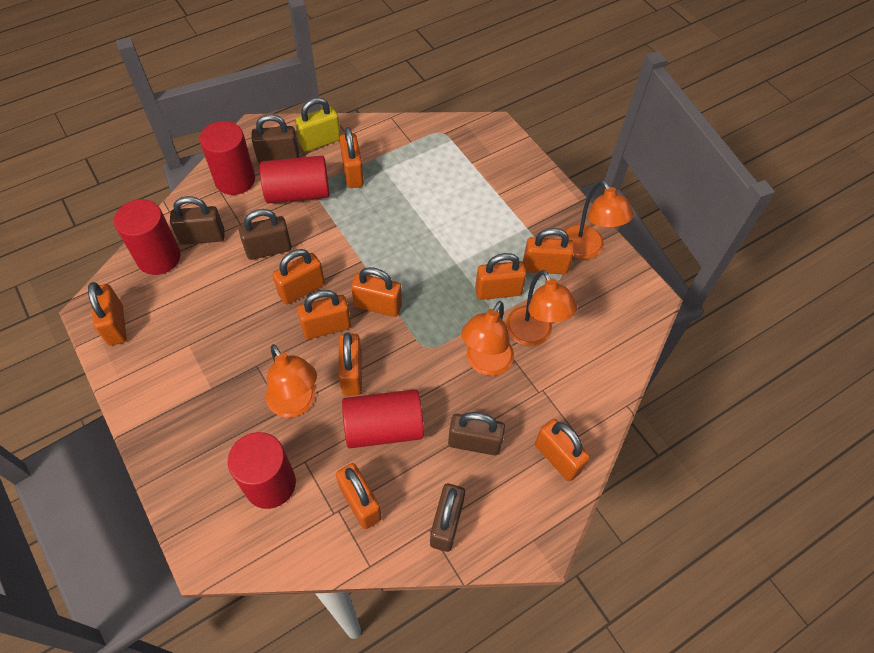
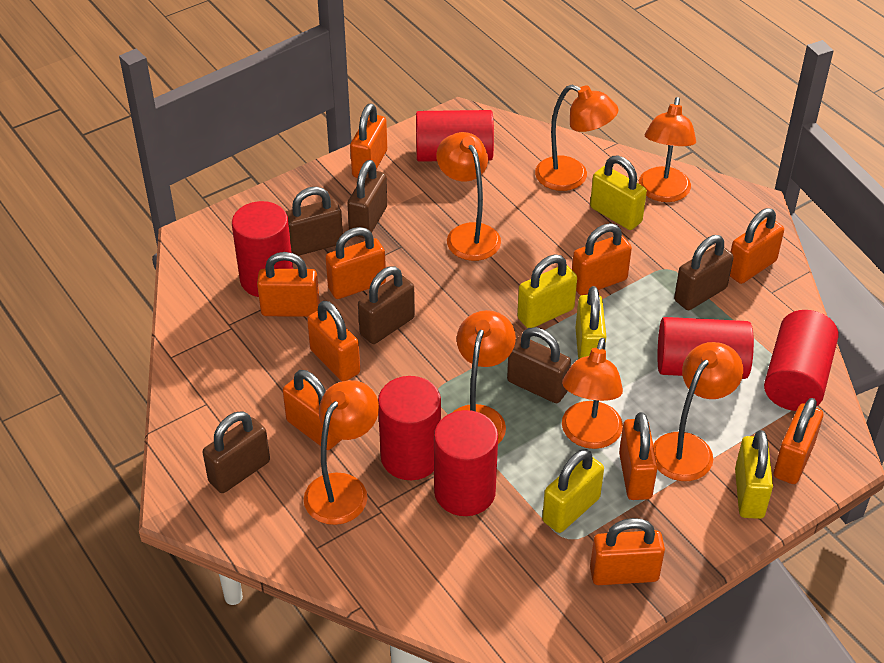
brown padlock: 5 -> 6
orange lamp: 4 -> 7
red cylinder: 5 -> 6
yellow padlock: 1 -> 5

